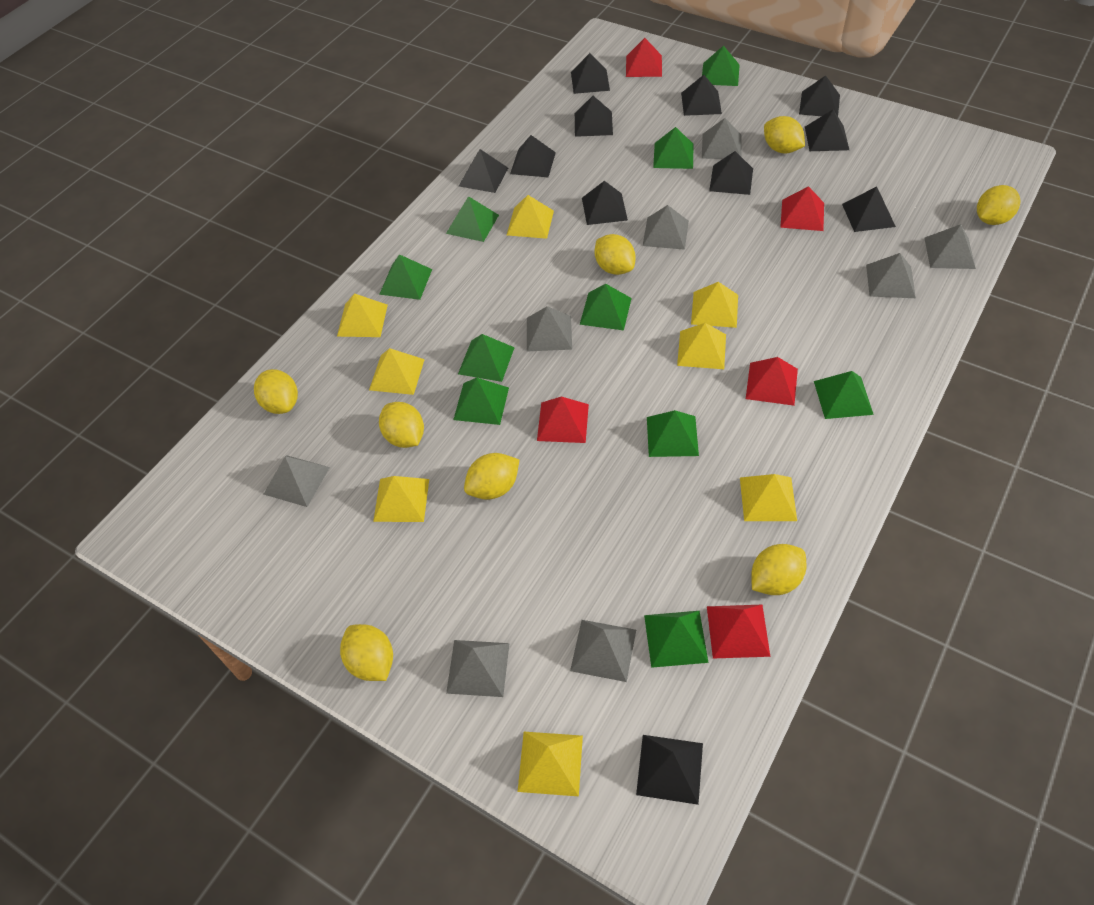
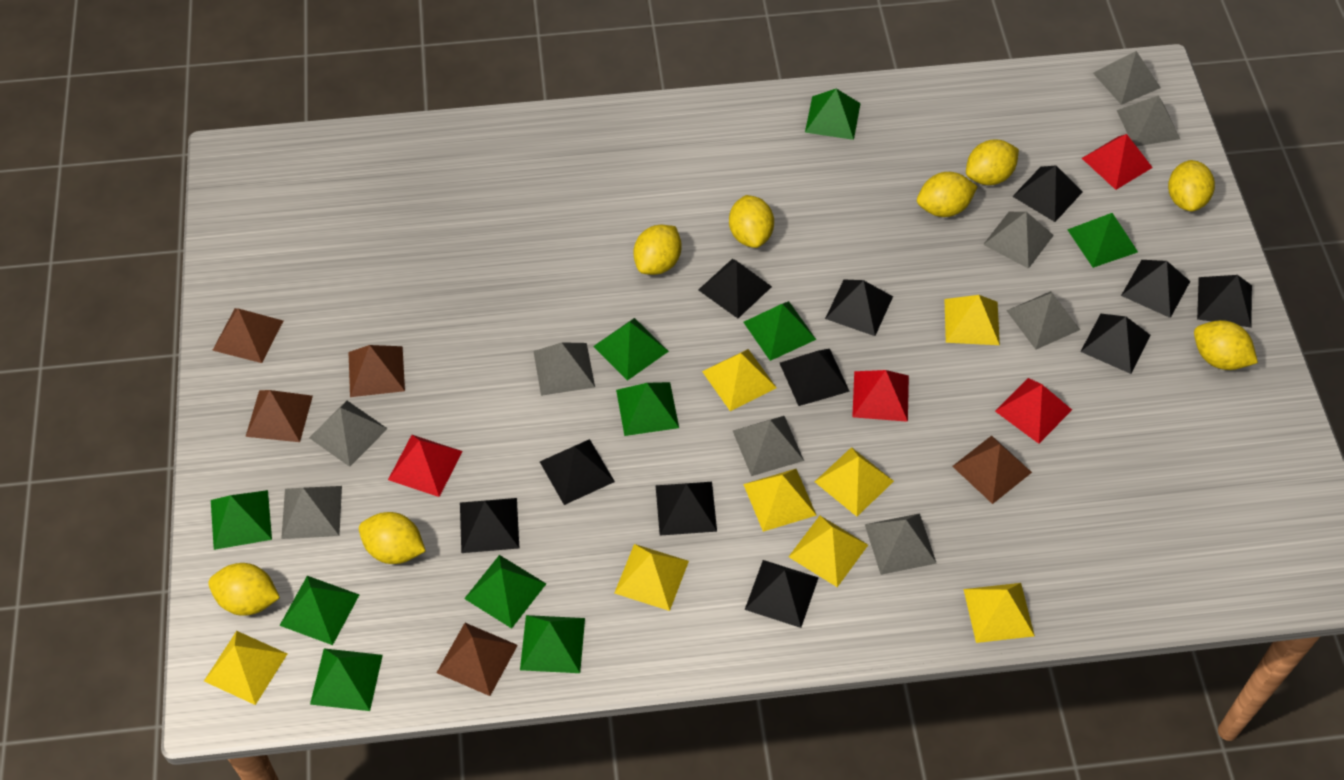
brown pyramid: 0 -> 5
grey pyramid: 8 -> 9
red pyramid: 5 -> 4

